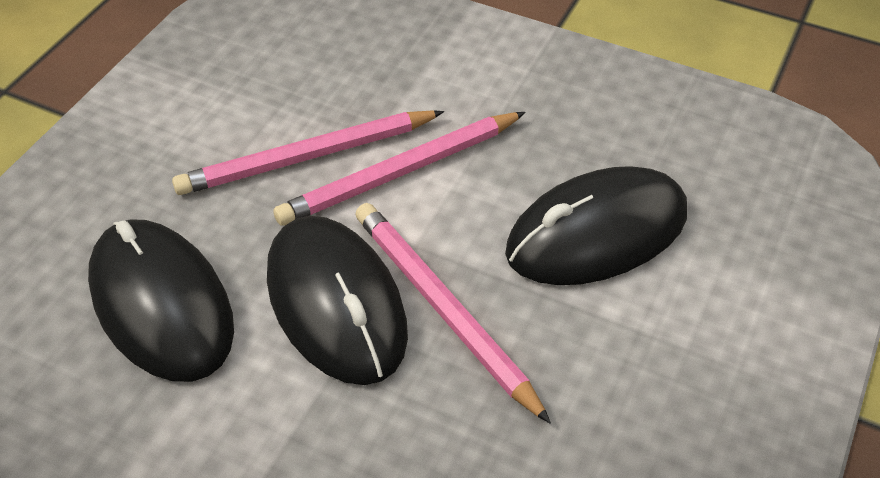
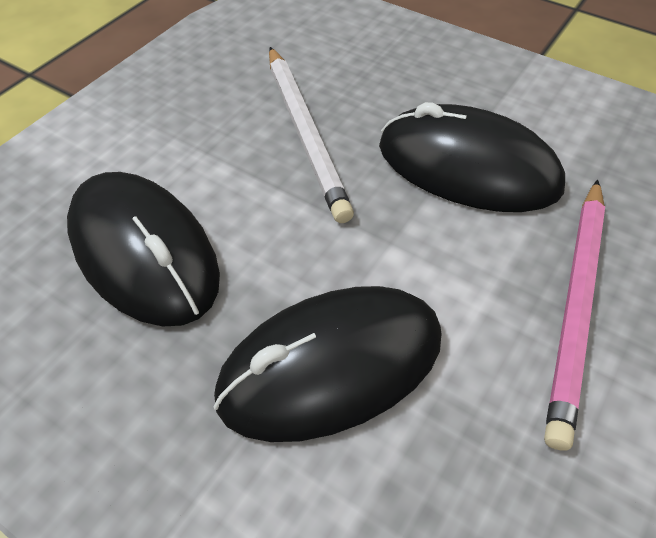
pink pencil: 3 -> 1
white pencil: 0 -> 1

